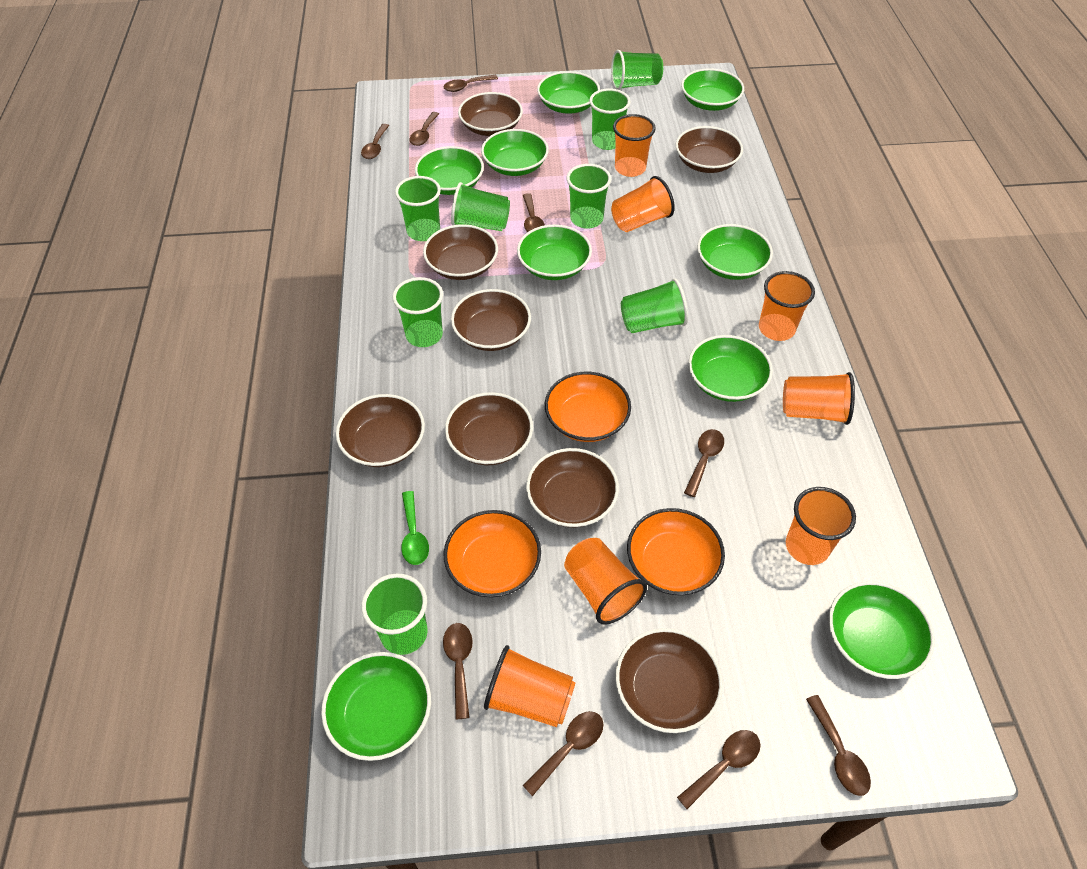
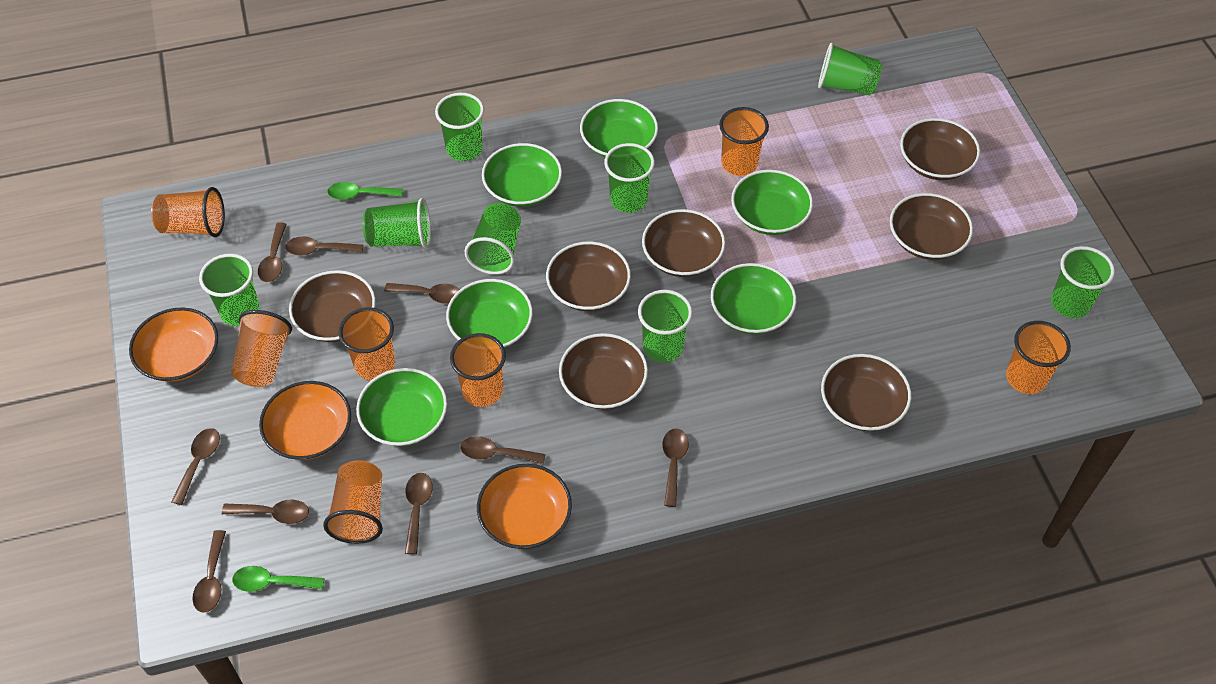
brown bowl: 8 -> 7
green bowl: 9 -> 6
green spoon: 1 -> 2

